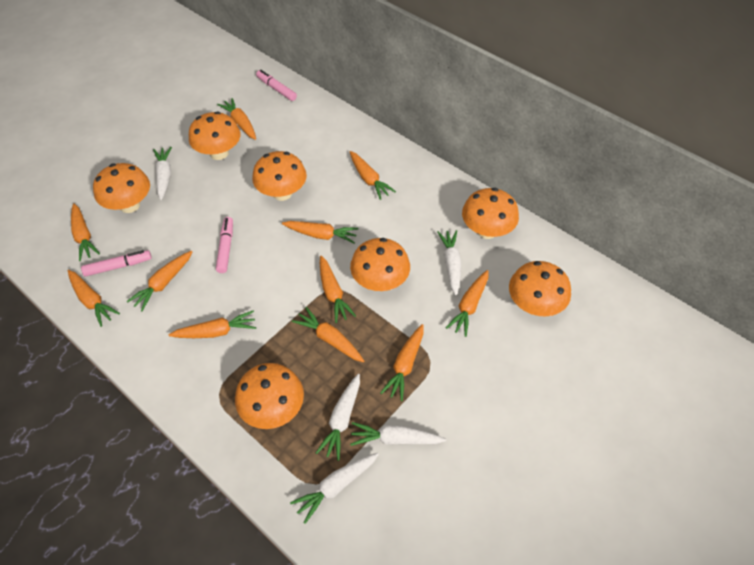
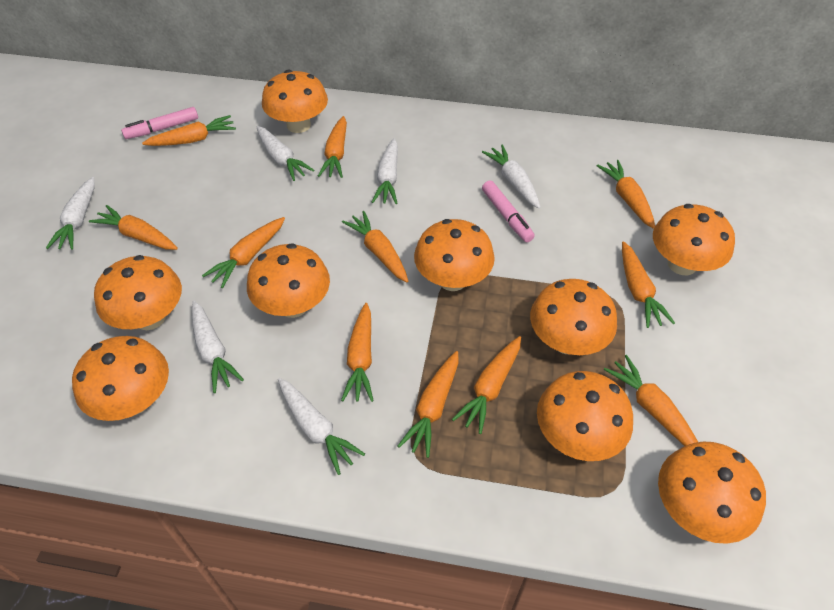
orange mushroom: 7 -> 9
pink marker: 3 -> 2
white carrot: 5 -> 6

